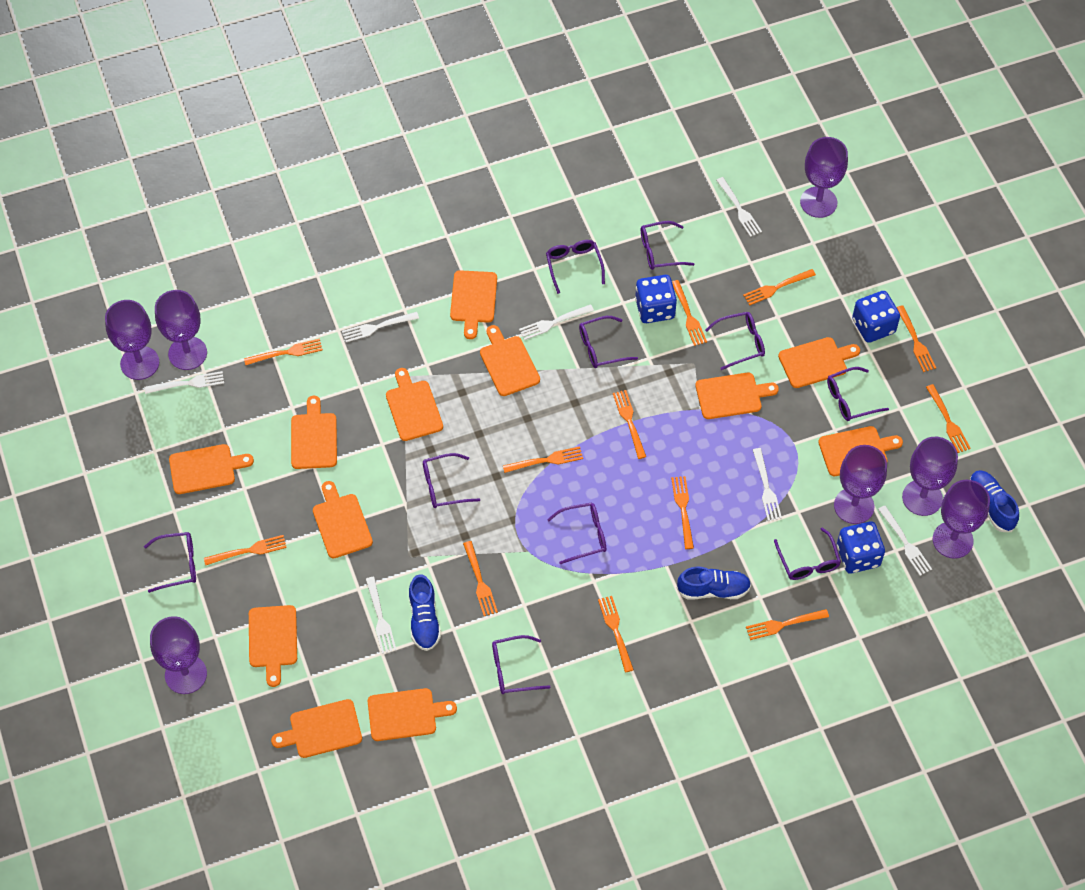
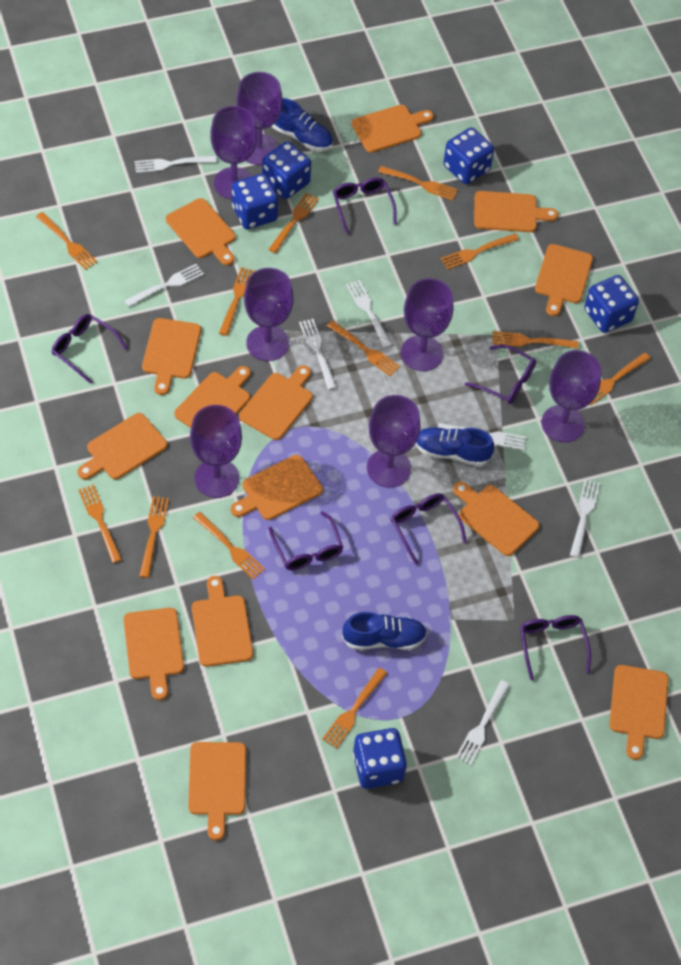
blue dice: 3 -> 5
orange cutting board: 12 -> 14
purple glasses: 10 -> 6

